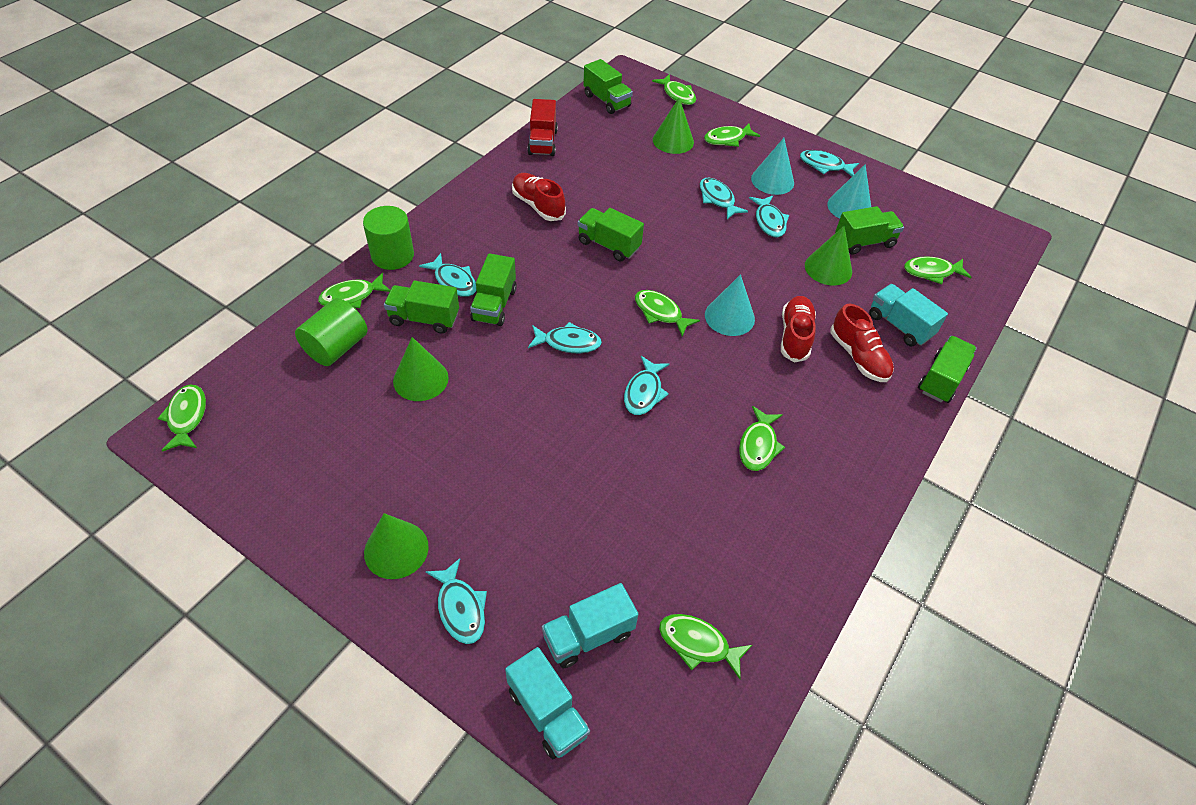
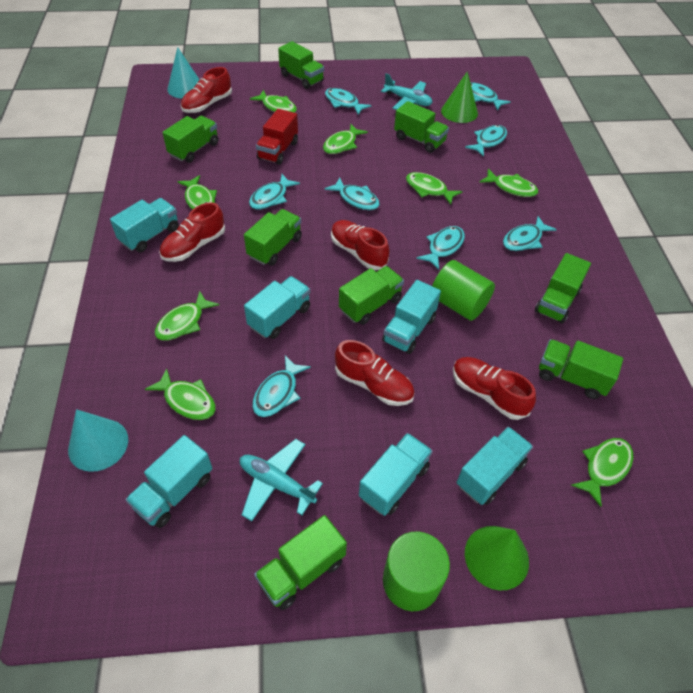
green cone: 4 -> 2
green truck: 6 -> 8
red shoe: 3 -> 5
turquoise cone: 3 -> 2
turquoise fish: 7 -> 8
turquoise plane: 0 -> 2
turquoise truck: 3 -> 6

